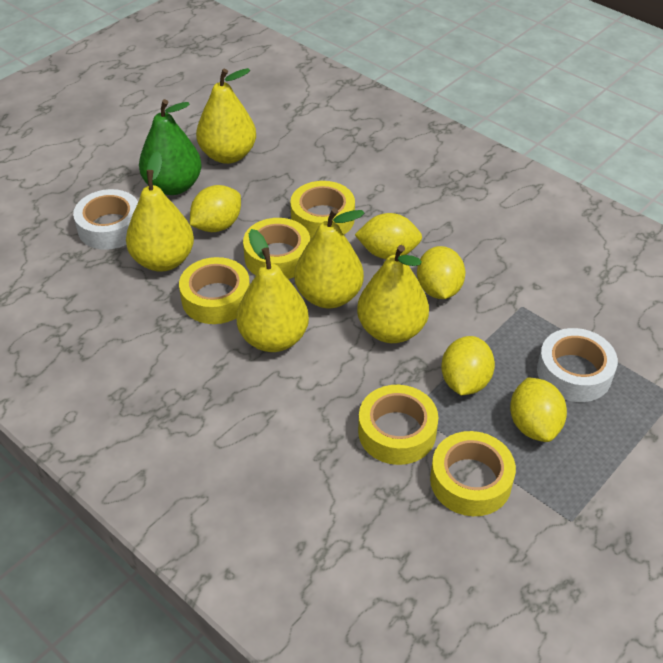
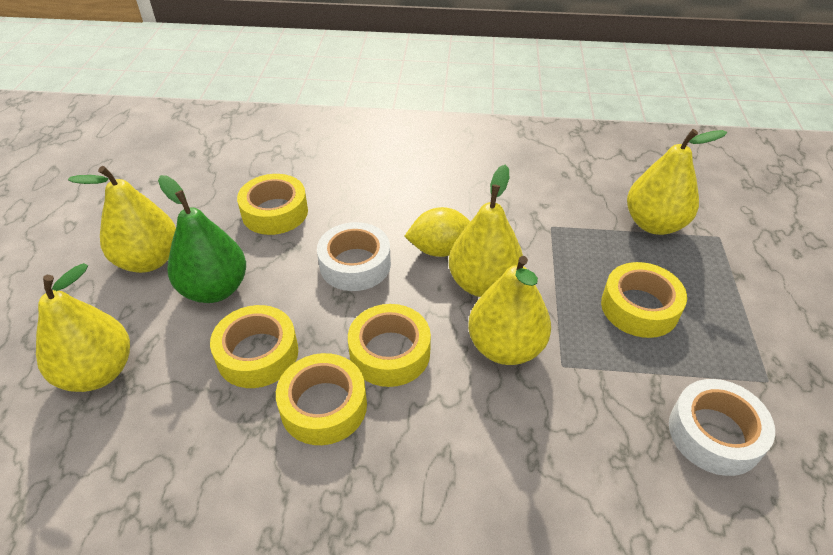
yellow lemon: 5 -> 1

